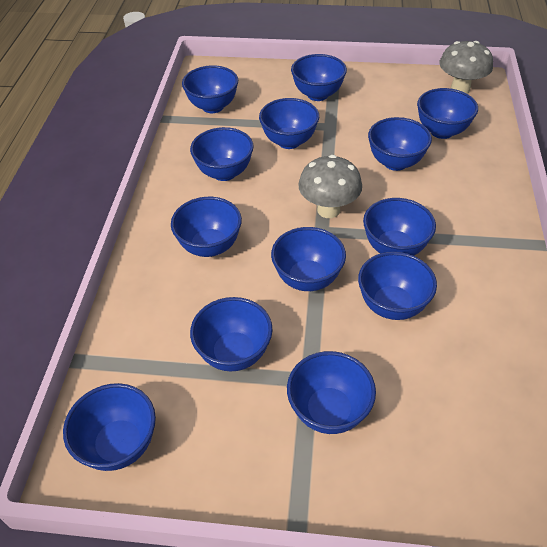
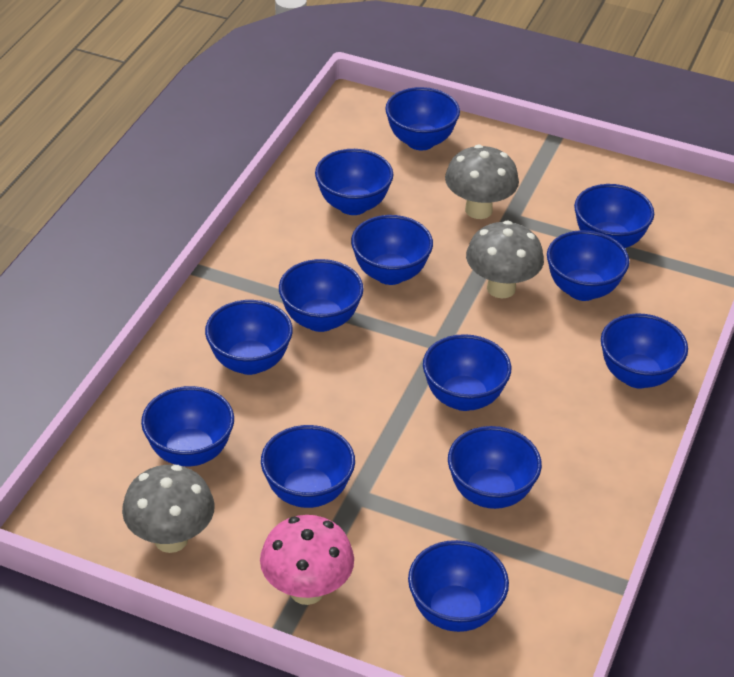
grey mushroom: 2 -> 3
pink mushroom: 0 -> 1

